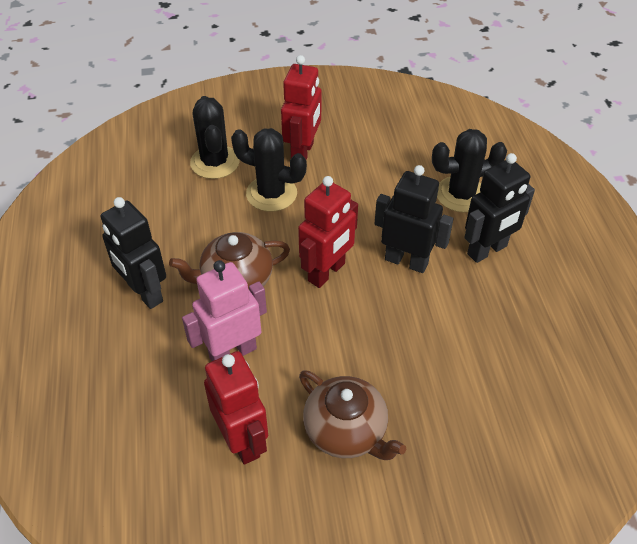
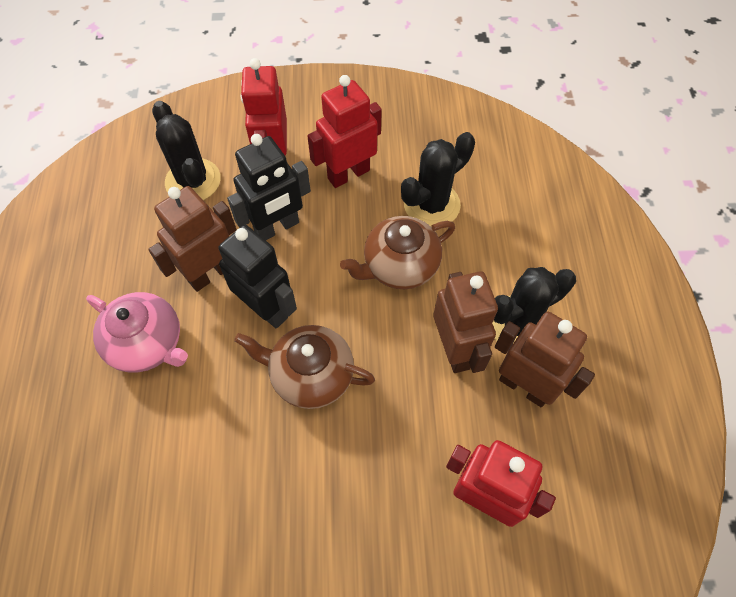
black robot: 3 -> 2
brown robot: 0 -> 3
pink robot: 1 -> 0
pink teapot: 0 -> 1

